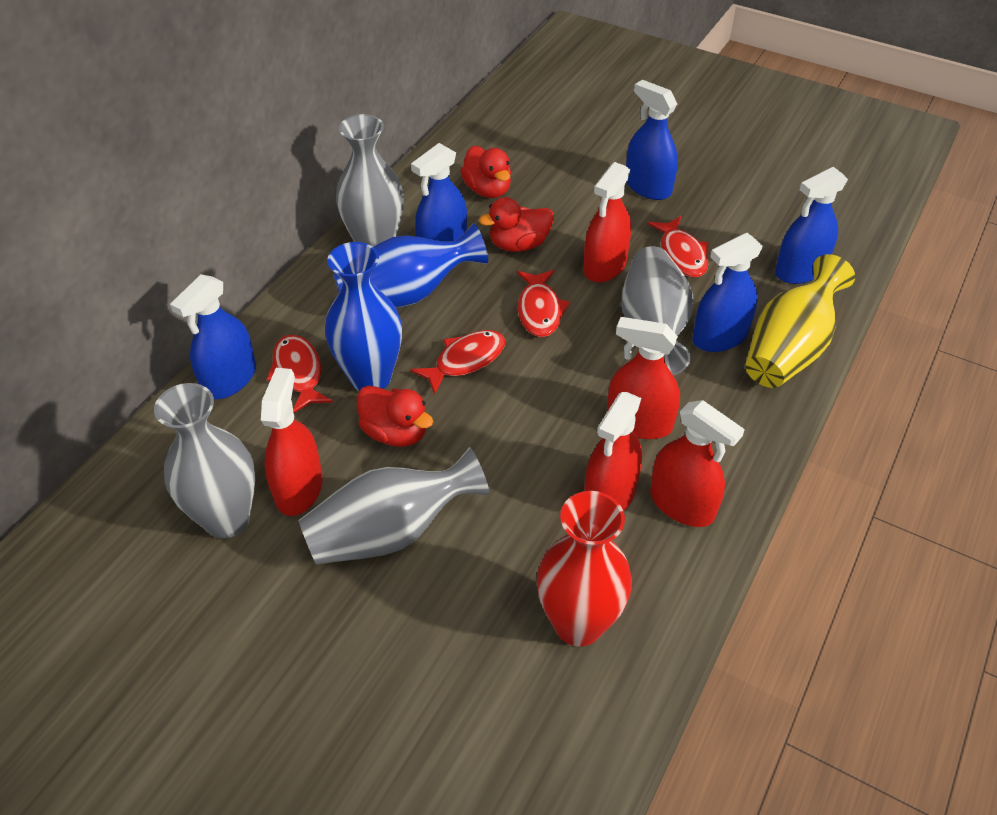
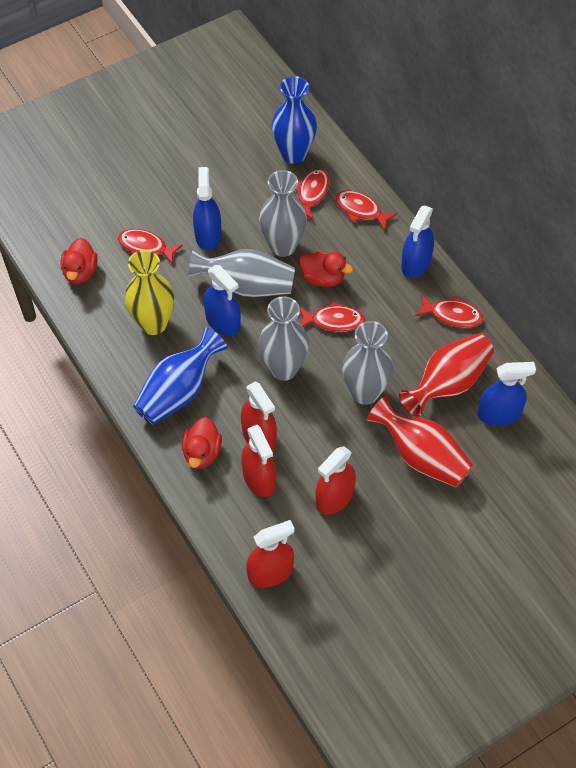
blue spray bottle: 5 -> 4
red fish: 4 -> 5
red spray bottle: 5 -> 4
red vase: 1 -> 2

